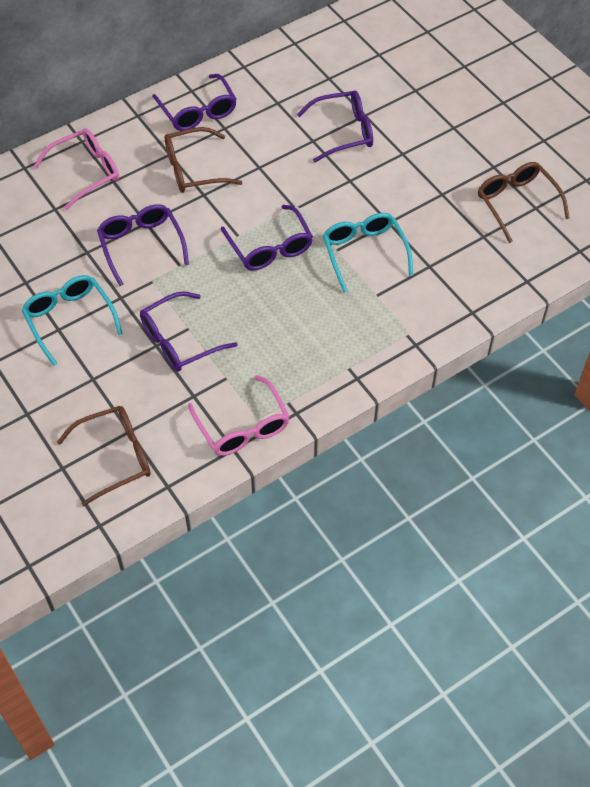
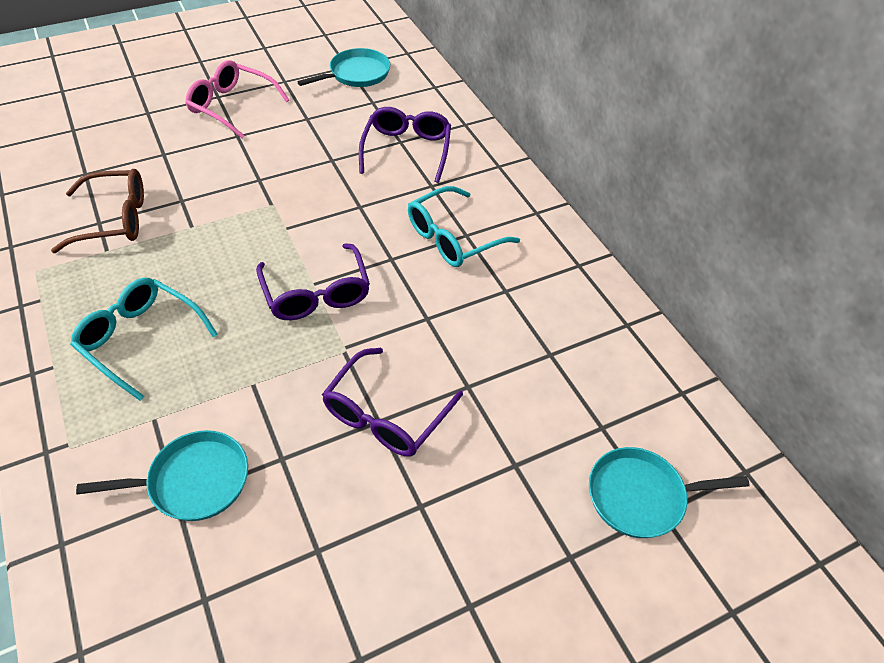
brown glasses: 3 -> 1
pink glasses: 2 -> 1
purple glasses: 5 -> 3
turquoise pan: 0 -> 3

